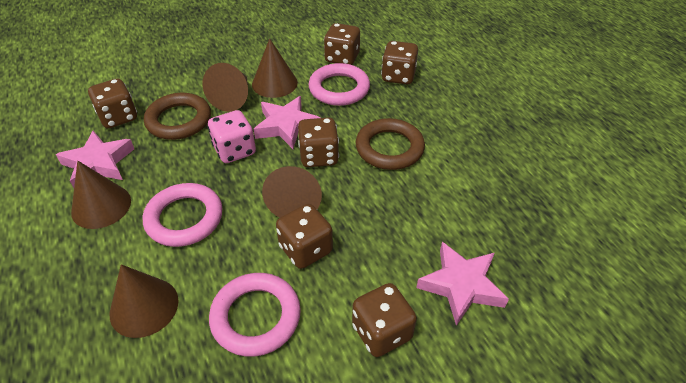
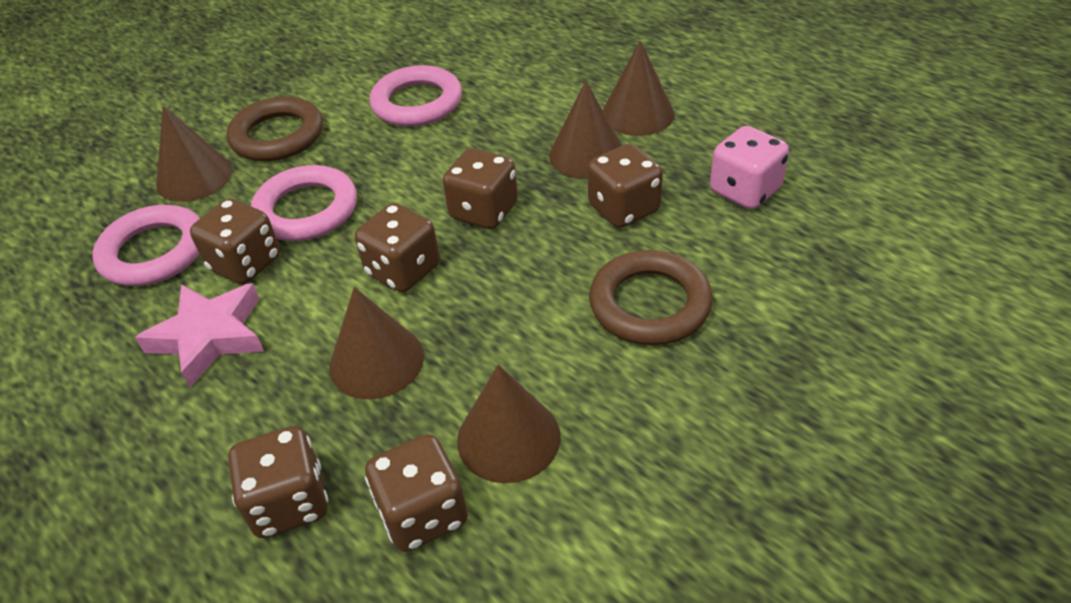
pink star: 3 -> 1

